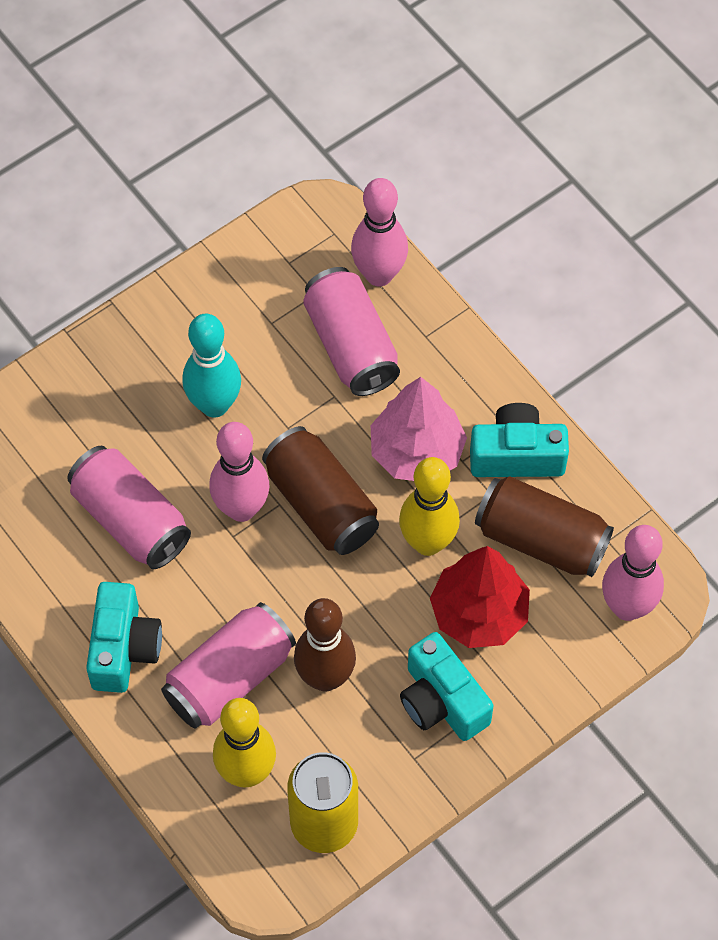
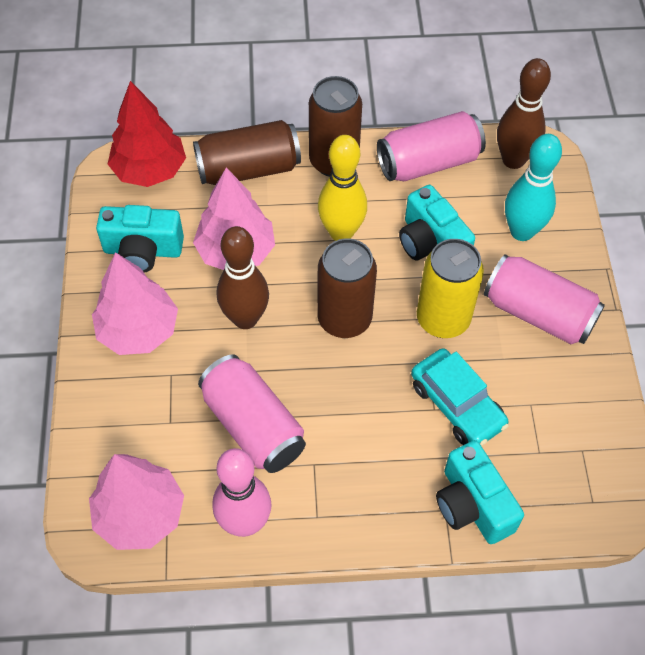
brown bowling pin: 1 -> 2
brown can: 2 -> 3
pink bowling pin: 3 -> 1
pink tree: 1 -> 3
turquoise car: 0 -> 1
yellow bowling pin: 2 -> 1

